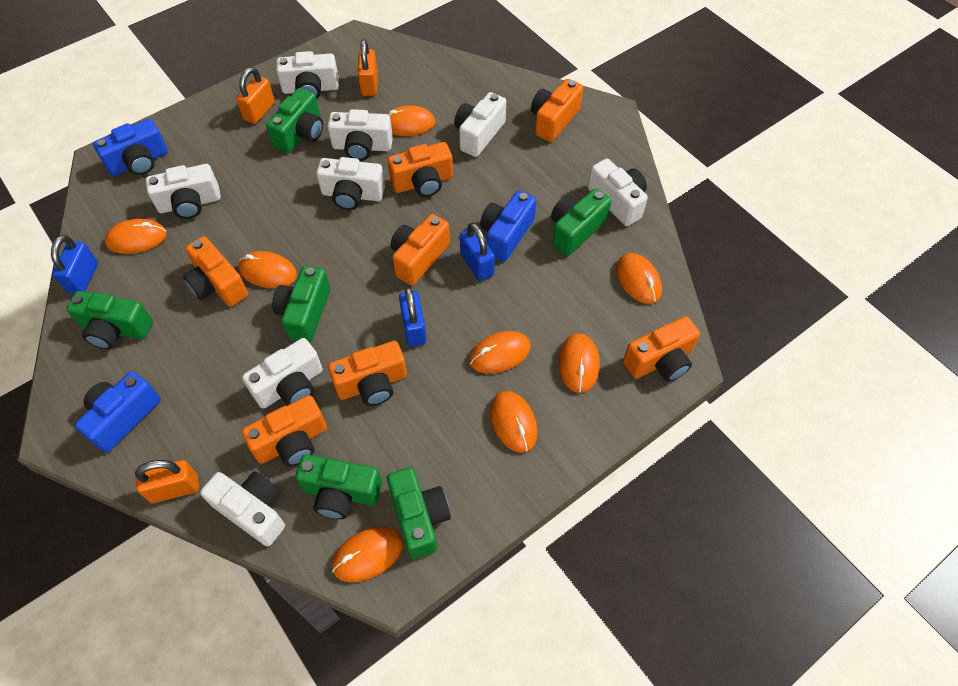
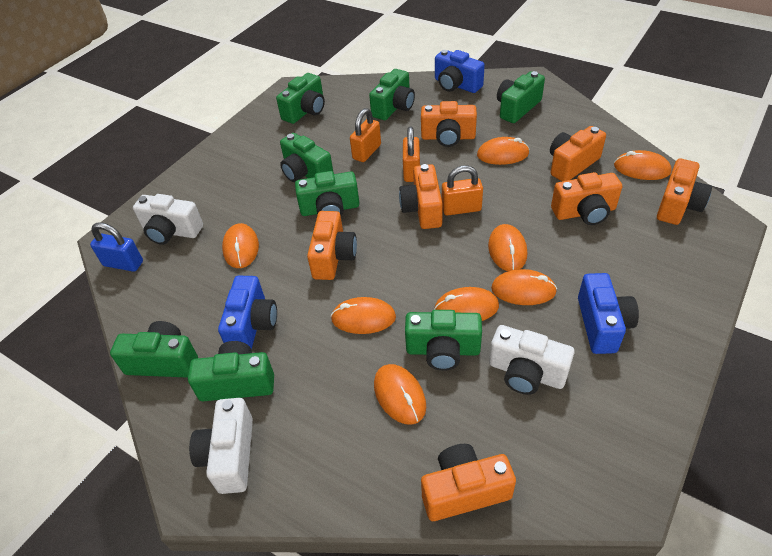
blue padlock: 3 -> 1
green camera: 6 -> 8
white camera: 8 -> 3

